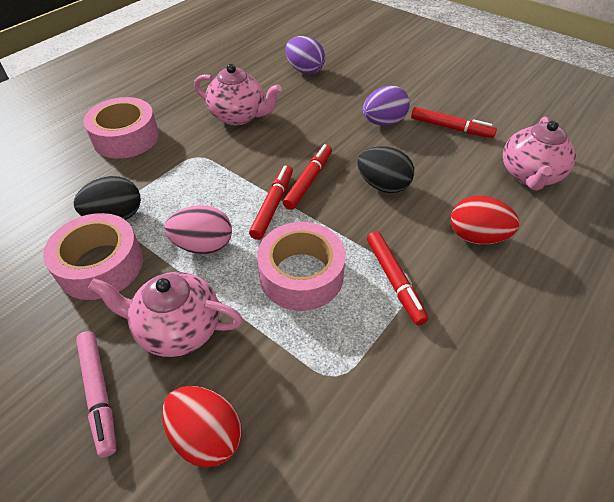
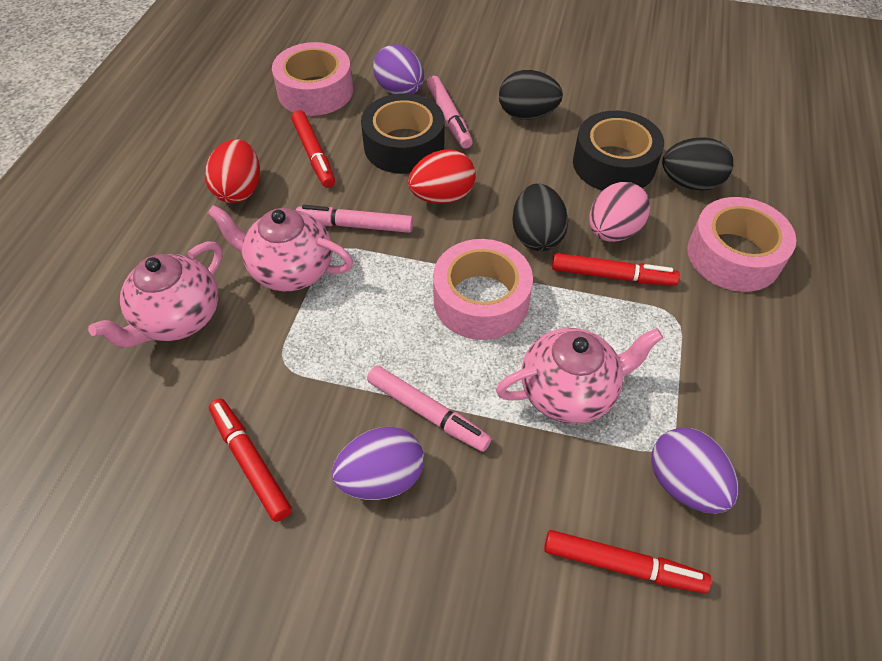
black egg: 2 -> 3
black tape: 0 -> 2
pink marker: 1 -> 3
purple egg: 2 -> 3

